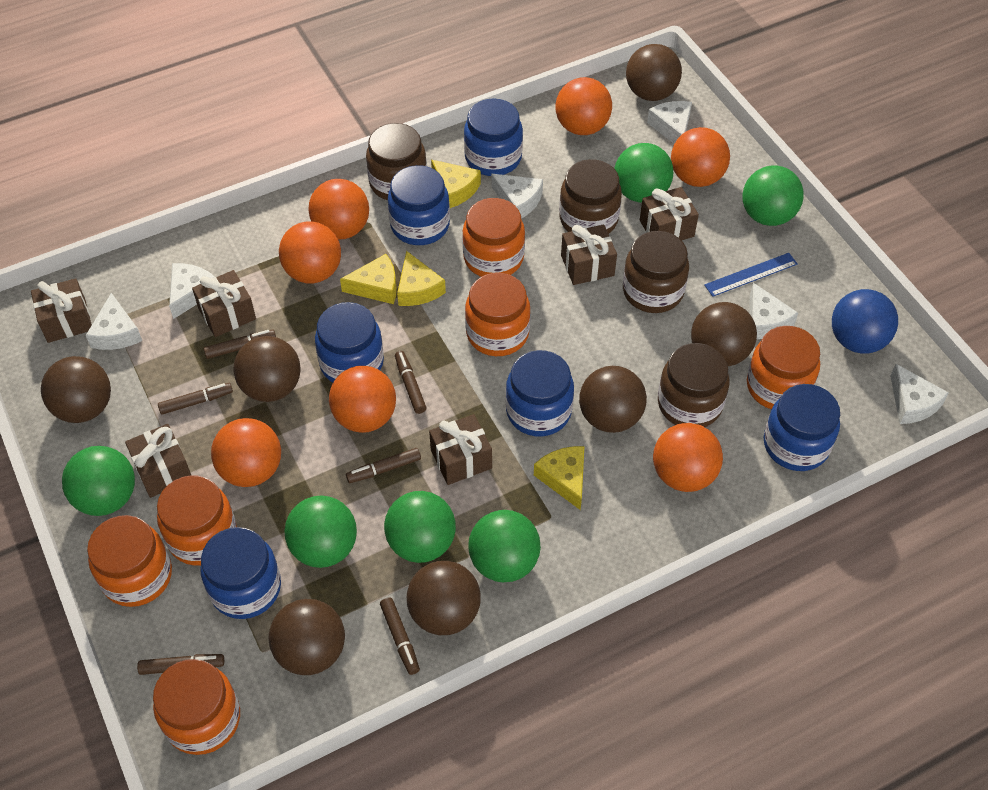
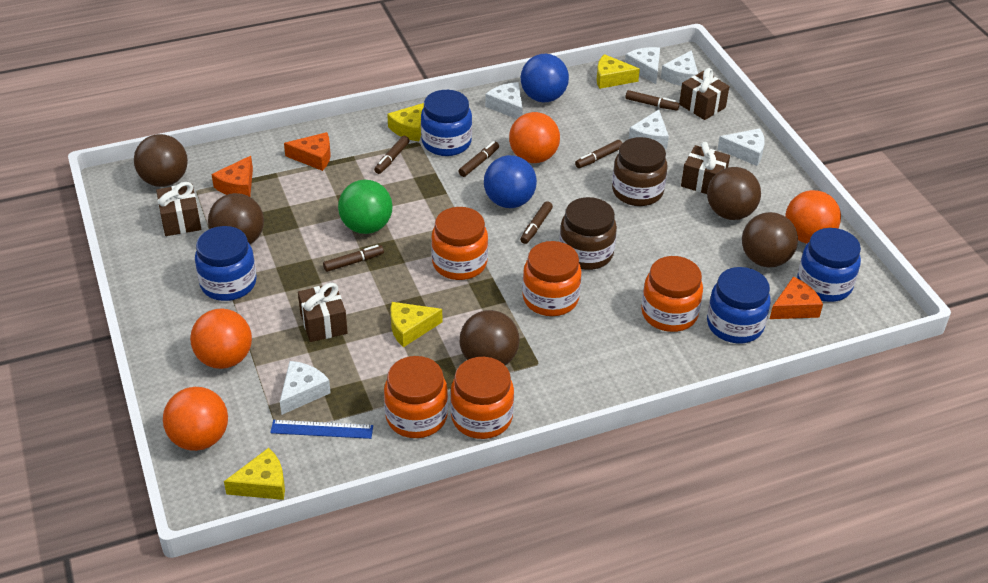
blue ball: 1 -> 2
blue jar: 6 -> 4
brown ball: 7 -> 5
brown gift: 6 -> 4
brown jar: 4 -> 2
green ball: 6 -> 1
orange ball: 7 -> 4
orange cheese: 0 -> 3
orange jar: 6 -> 5

